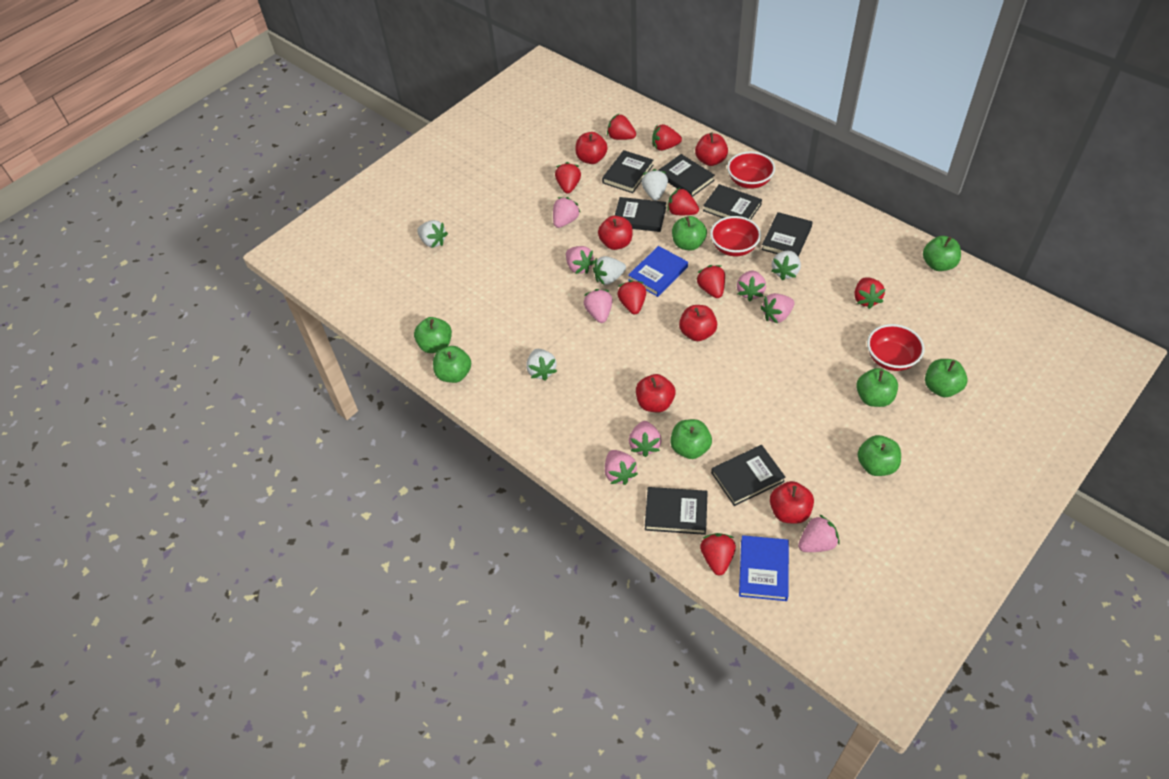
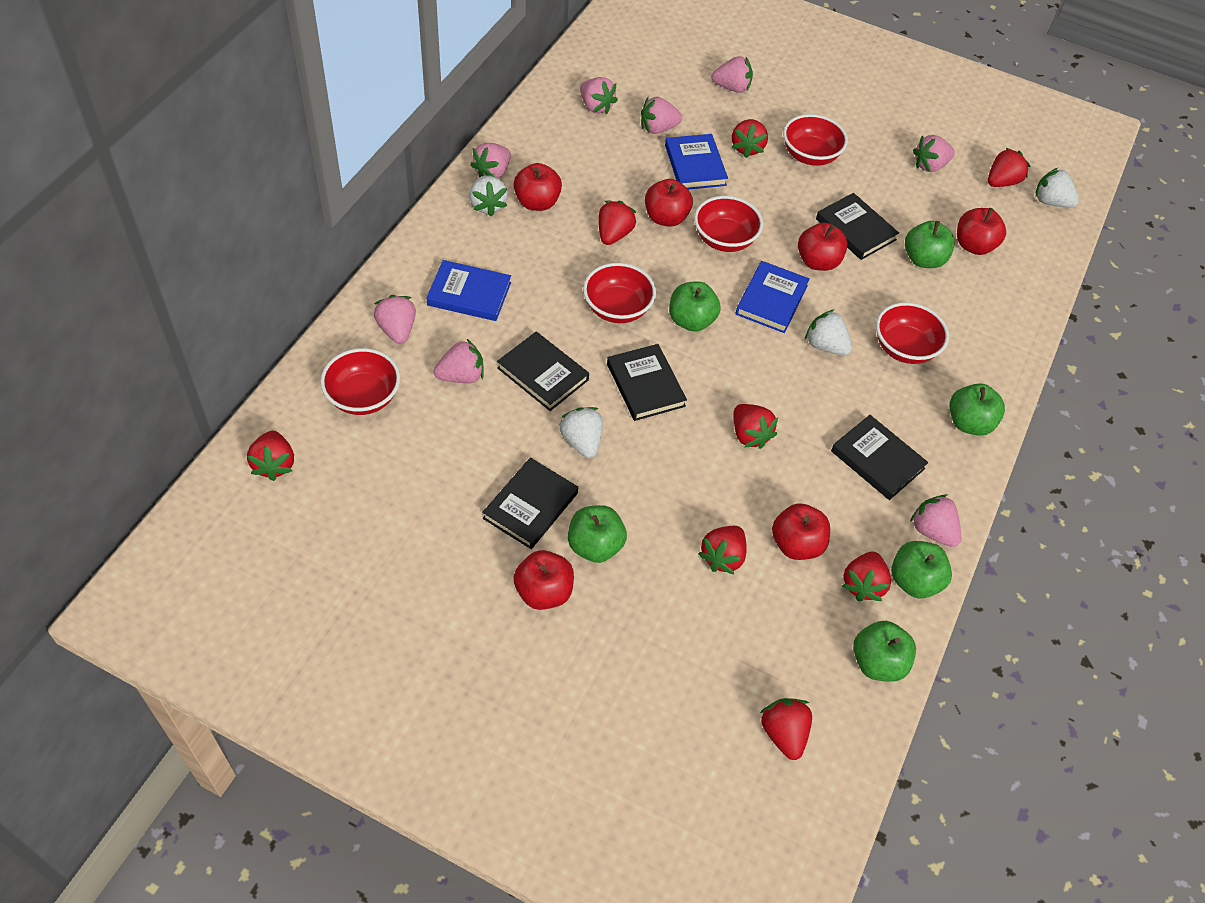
black book: 7 -> 5
blue book: 2 -> 3
green apple: 8 -> 6
red bowl: 3 -> 5
white strawberry: 5 -> 4

